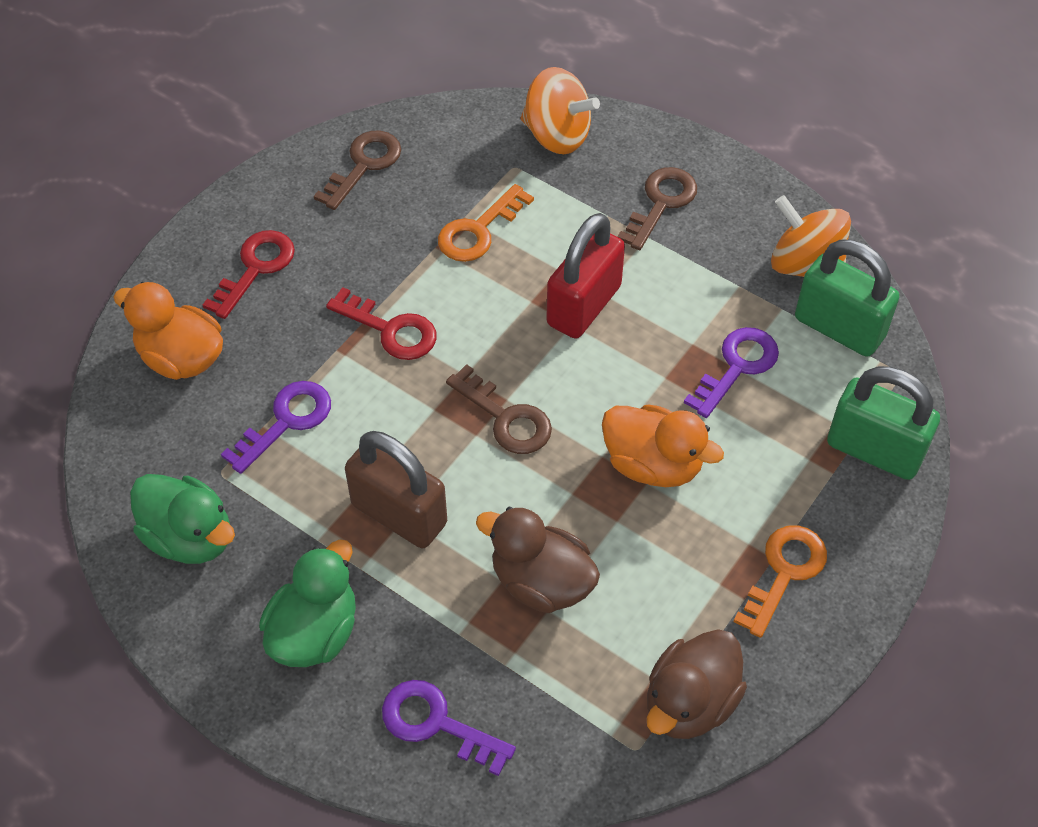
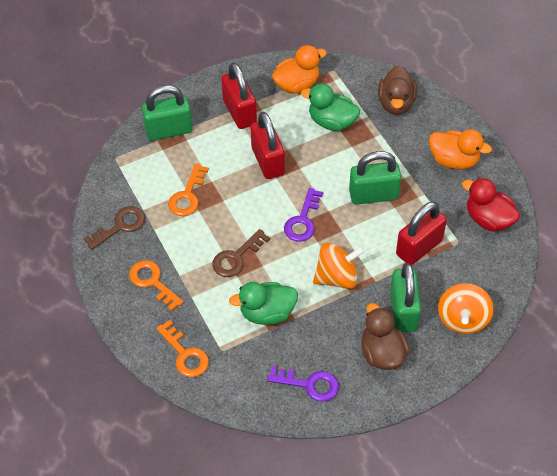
brown key: 3 -> 2
brown padlock: 1 -> 0
green padlock: 2 -> 3
orange key: 2 -> 3
purple key: 3 -> 2
red duck: 0 -> 1
red key: 2 -> 0
red padlock: 1 -> 3

